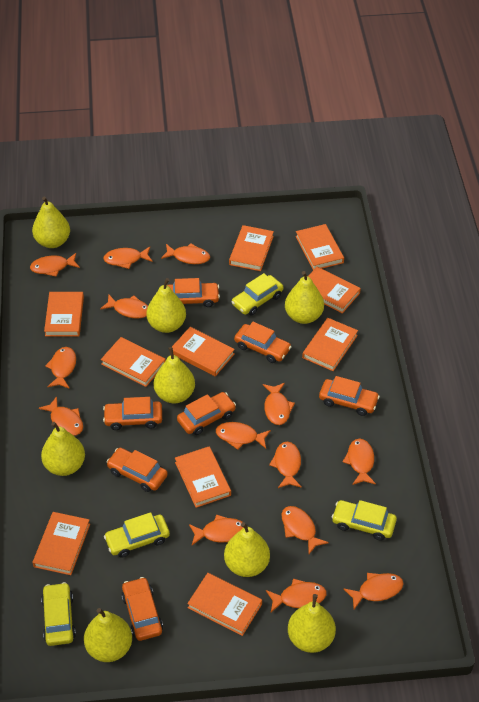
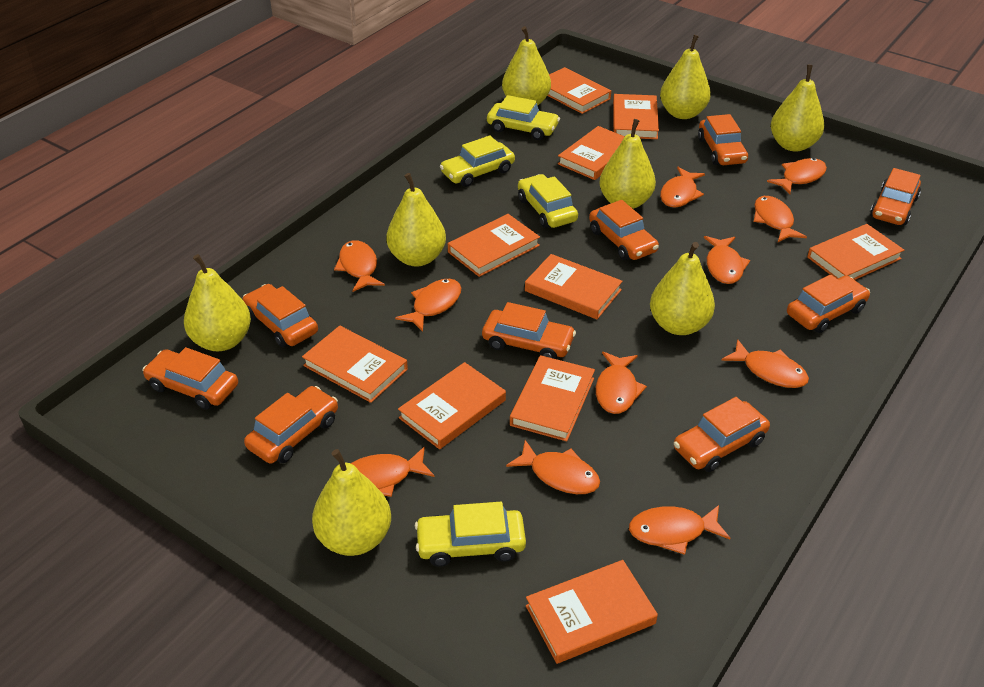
orange car: 7 -> 9
orange fish: 14 -> 11

